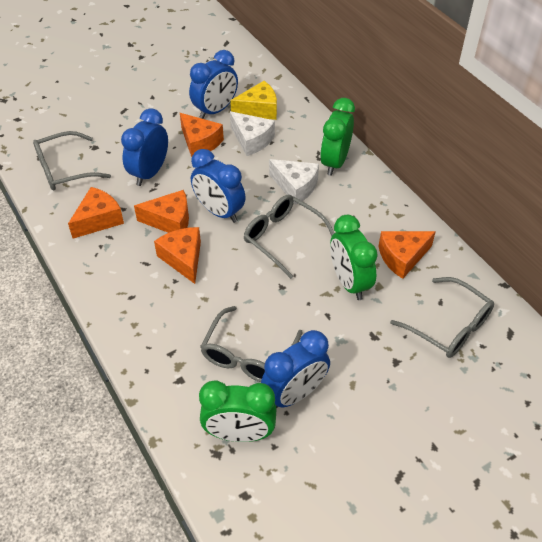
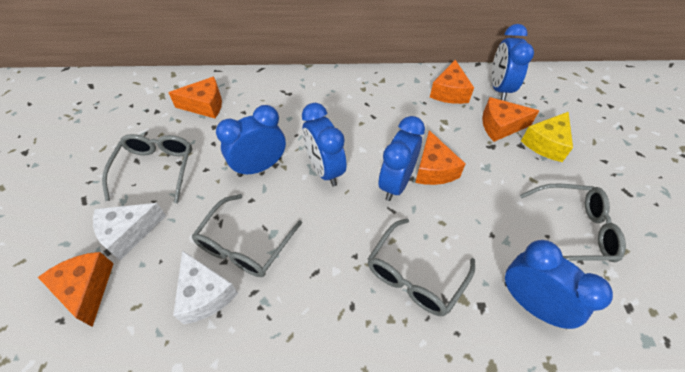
blue clock: 4 -> 5
green clock: 3 -> 0

